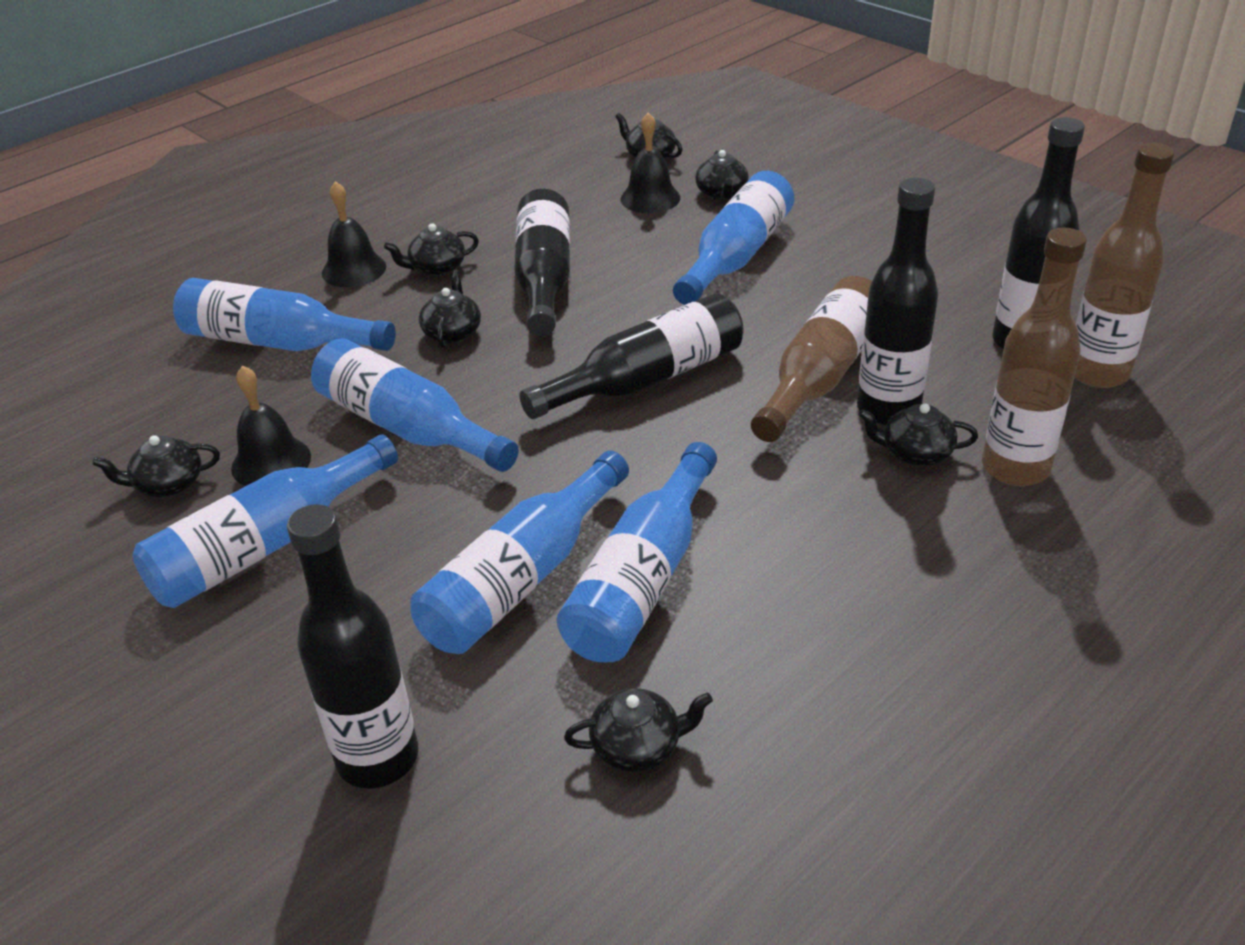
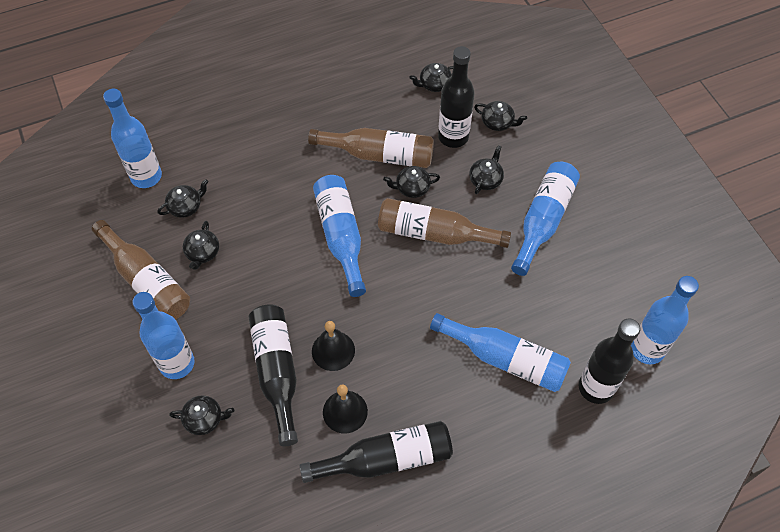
black bell: 3 -> 2
black bottle: 5 -> 4

